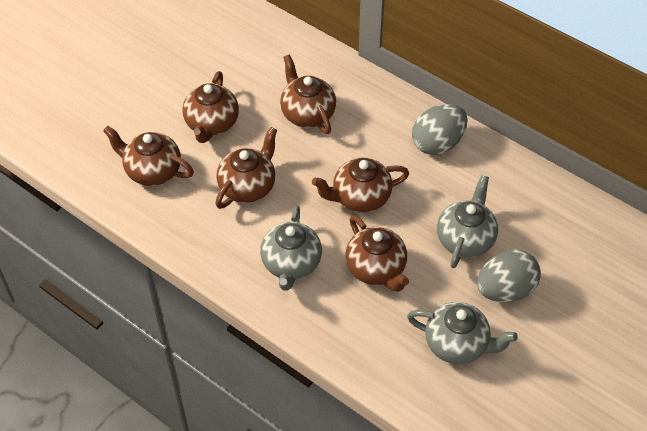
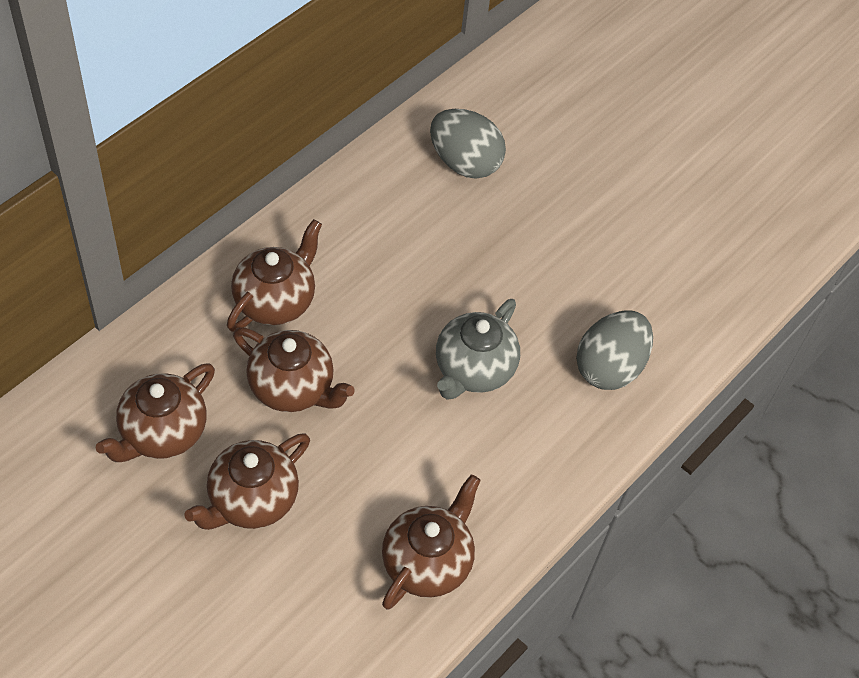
brown teapot: 6 -> 5
grey teapot: 3 -> 1

